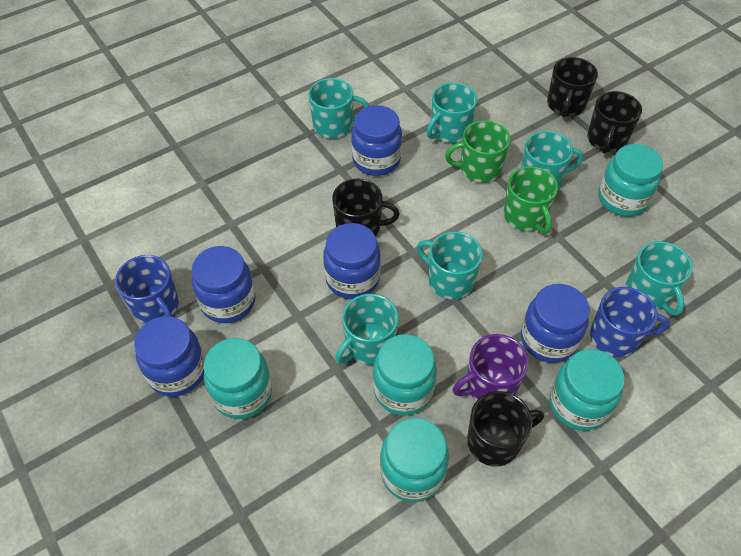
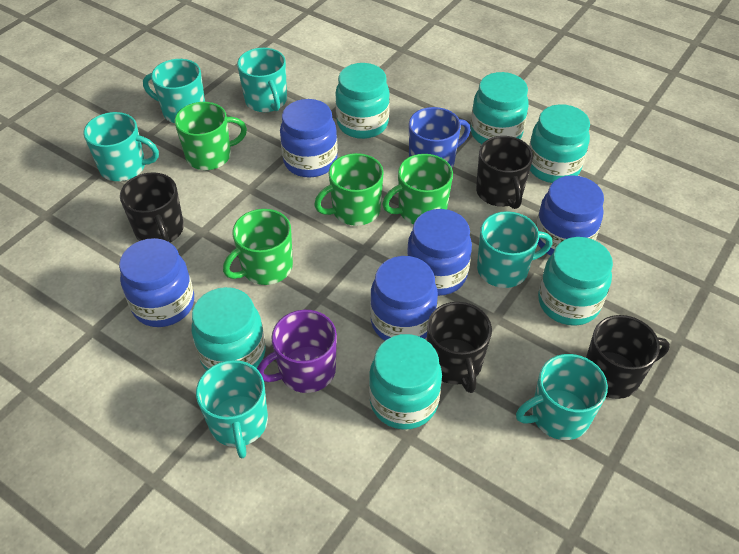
blue mug: 2 -> 1
green mug: 2 -> 4
turquoise jar: 5 -> 6

